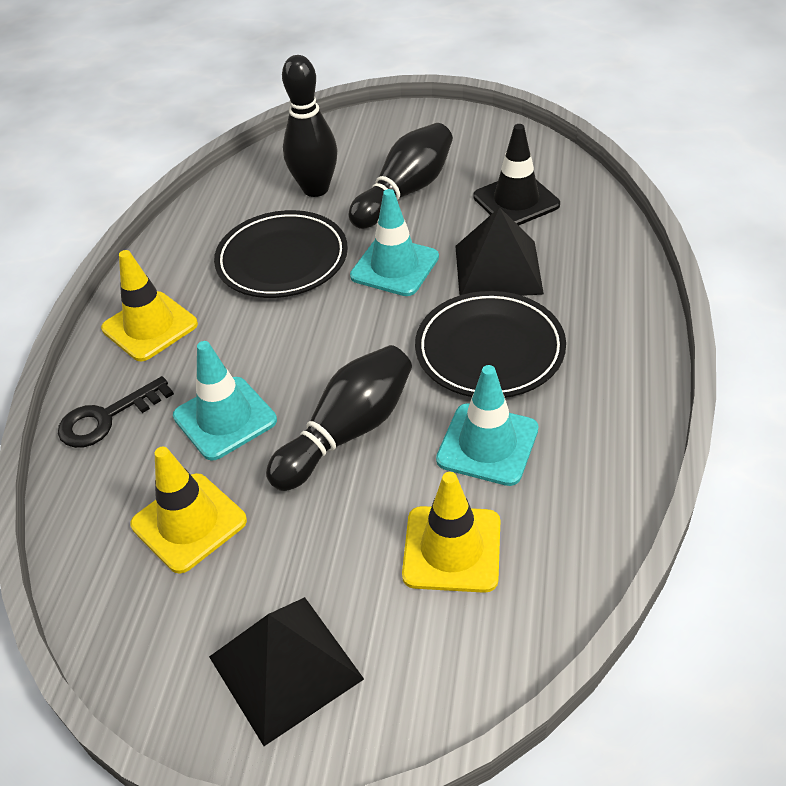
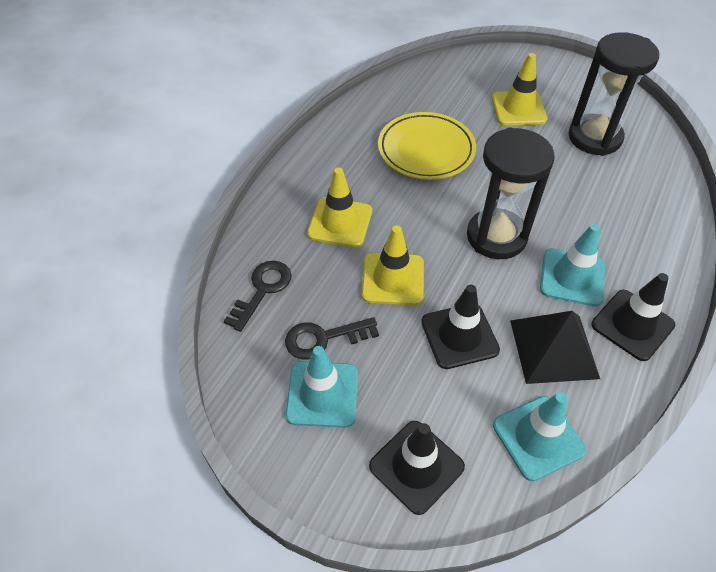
black bowling pin: 3 -> 0
black hourglass: 0 -> 2
black key: 1 -> 2
black plate: 2 -> 0
black pyramid: 2 -> 1
black traffic cone: 1 -> 3
yellow plate: 0 -> 1

